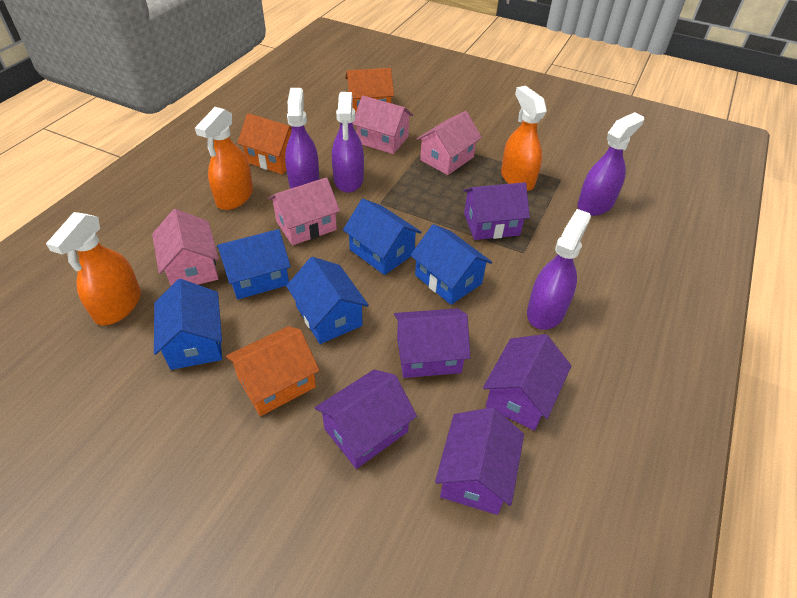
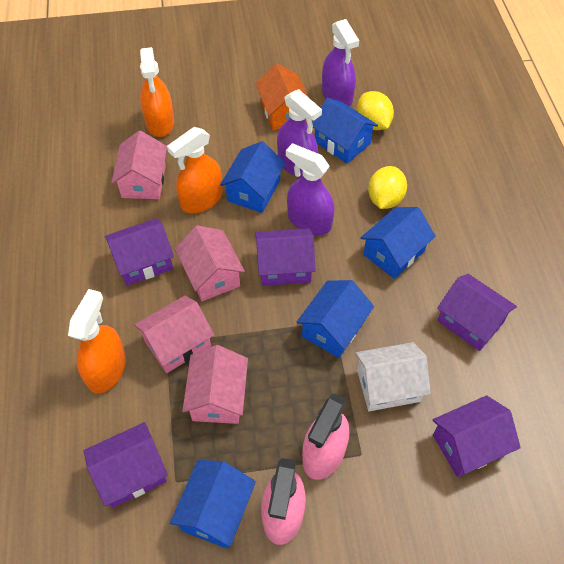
orange house: 3 -> 1
pink spray bottle: 0 -> 2
purple spray bottle: 4 -> 3
white house: 0 -> 1
yellow lemon: 0 -> 2

